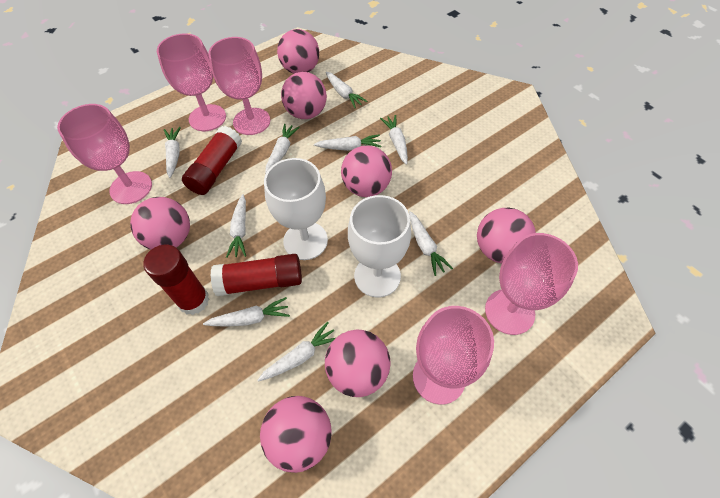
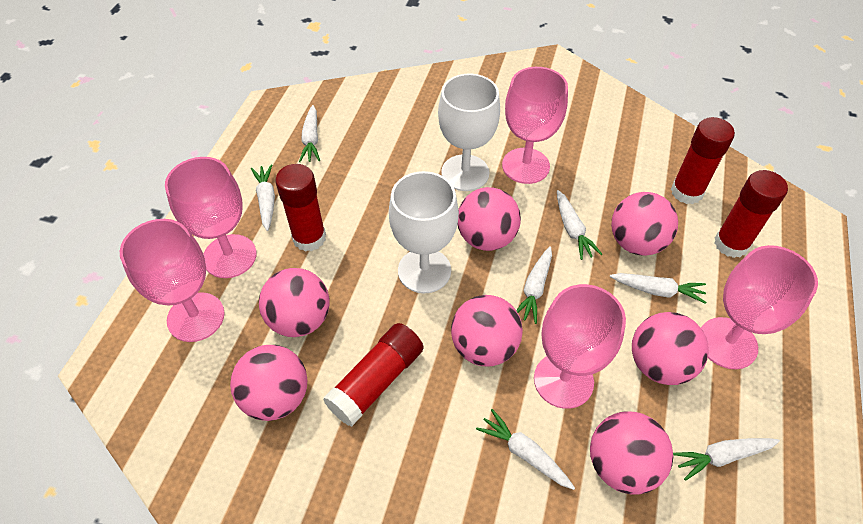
red glue stick: 3 -> 4
white carrot: 9 -> 7

